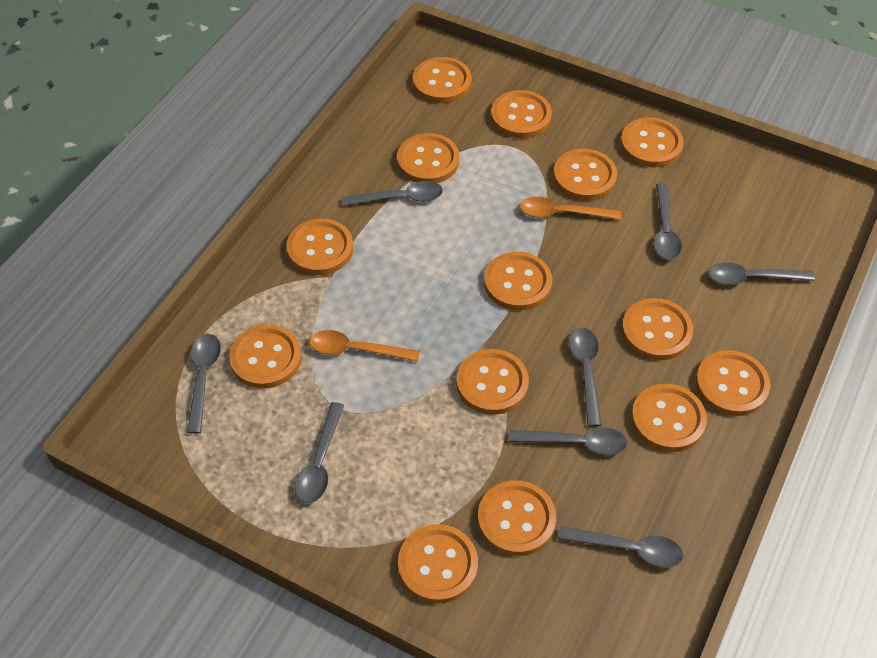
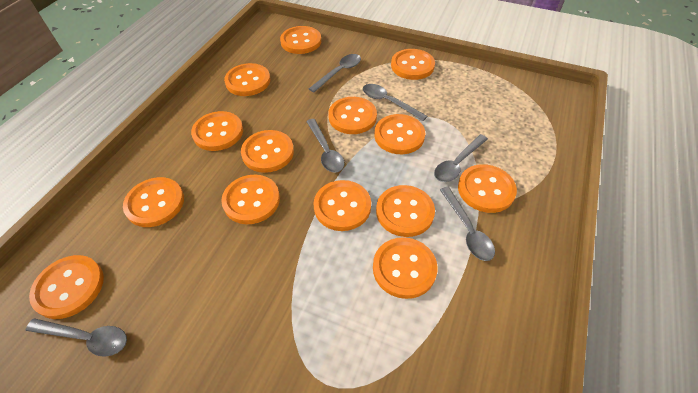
grey spoon: 8 -> 6
orange spoon: 2 -> 0

